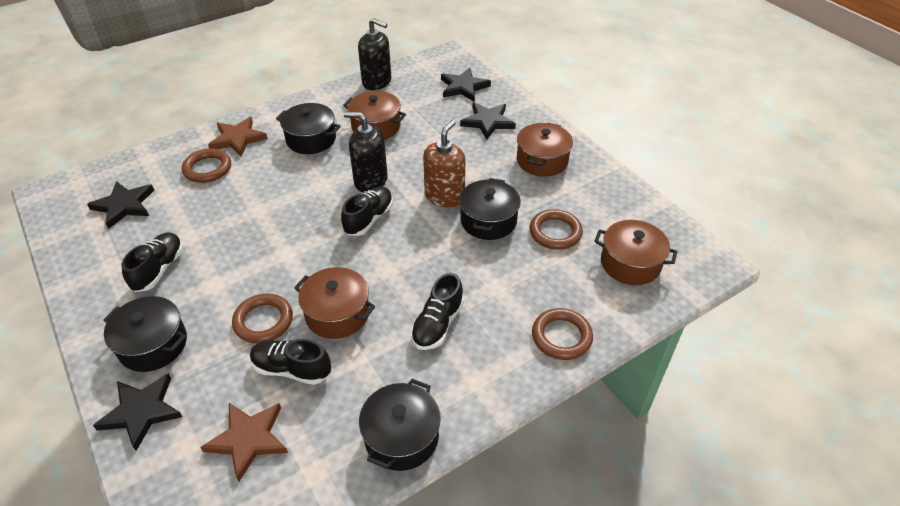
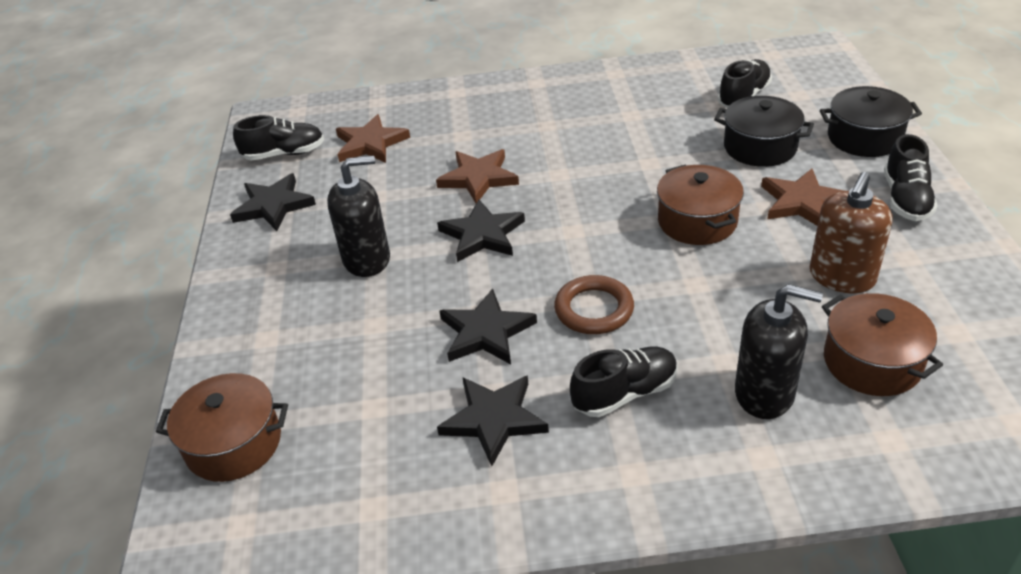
black pot: 4 -> 2
brown pot: 4 -> 3
brown ring: 4 -> 1
brown star: 2 -> 3

